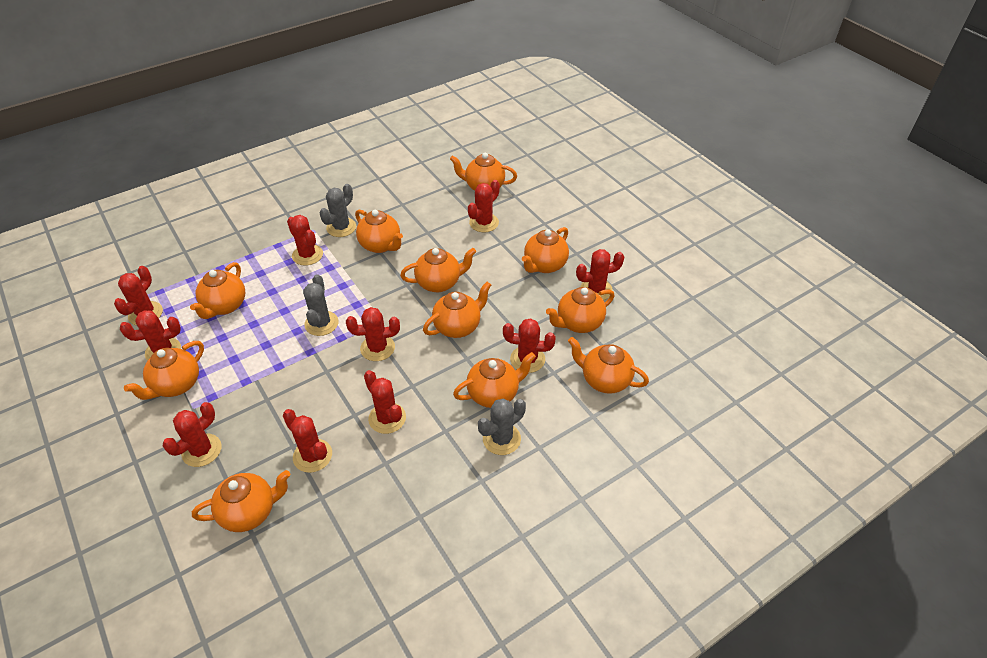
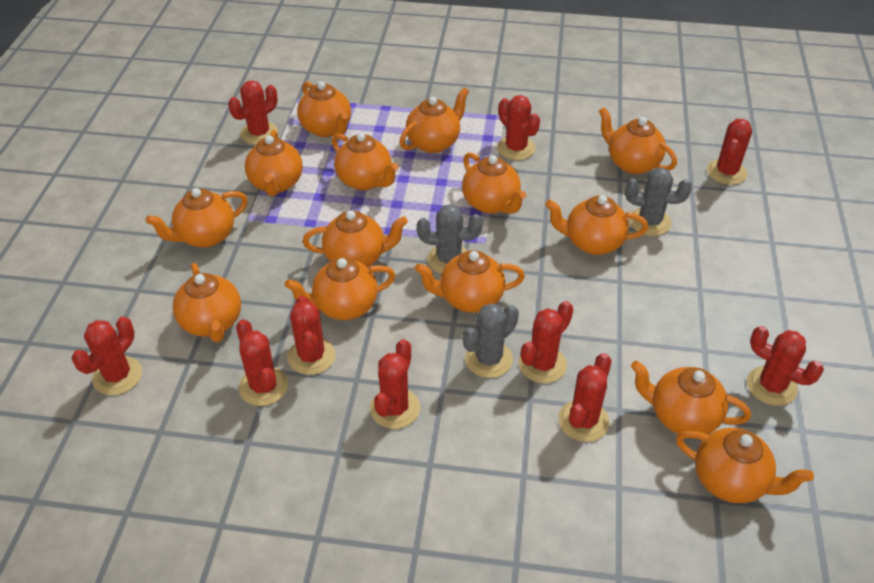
orange teapot: 11 -> 14

